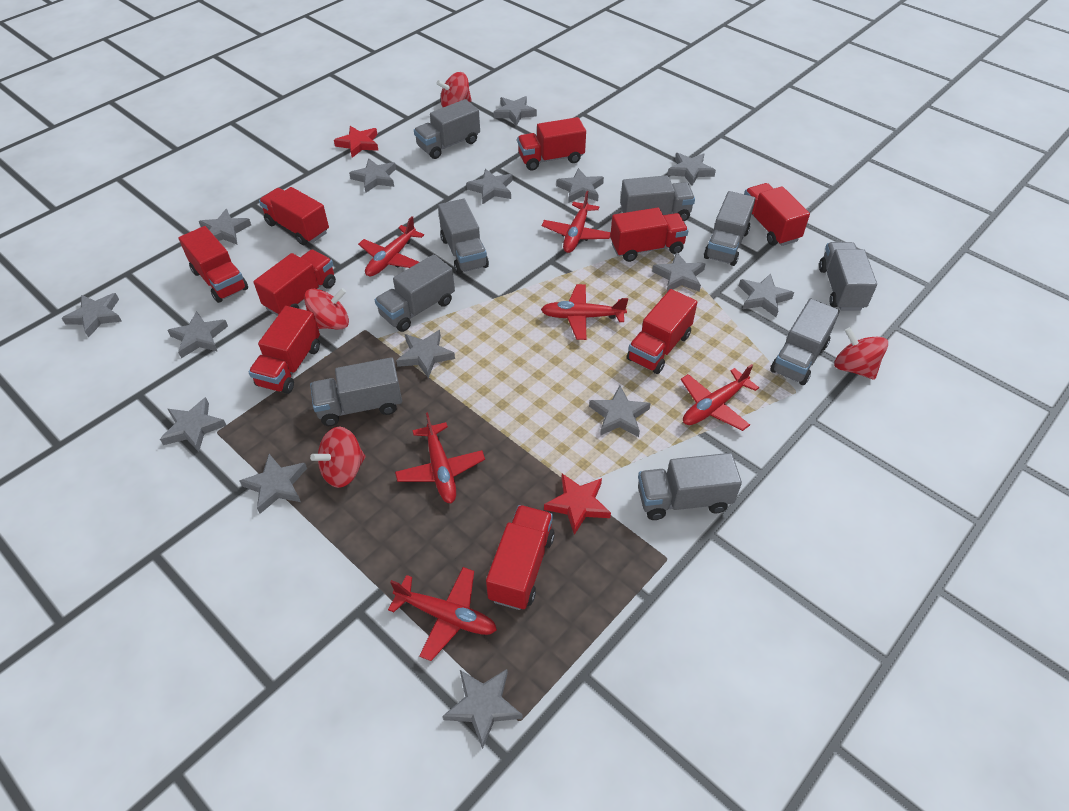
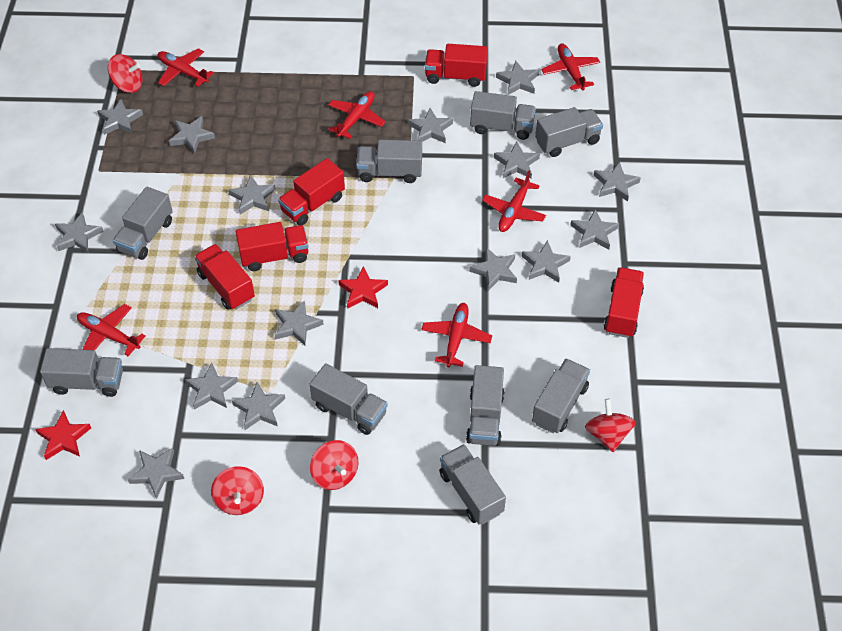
red truck: 9 -> 5

